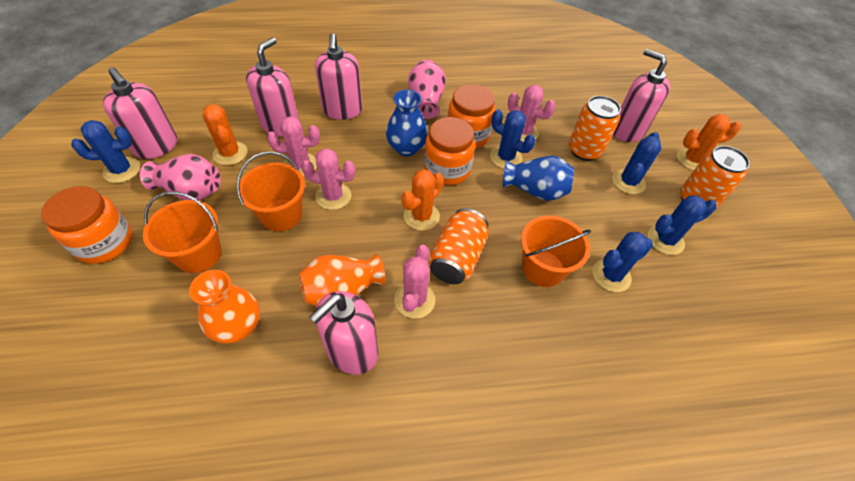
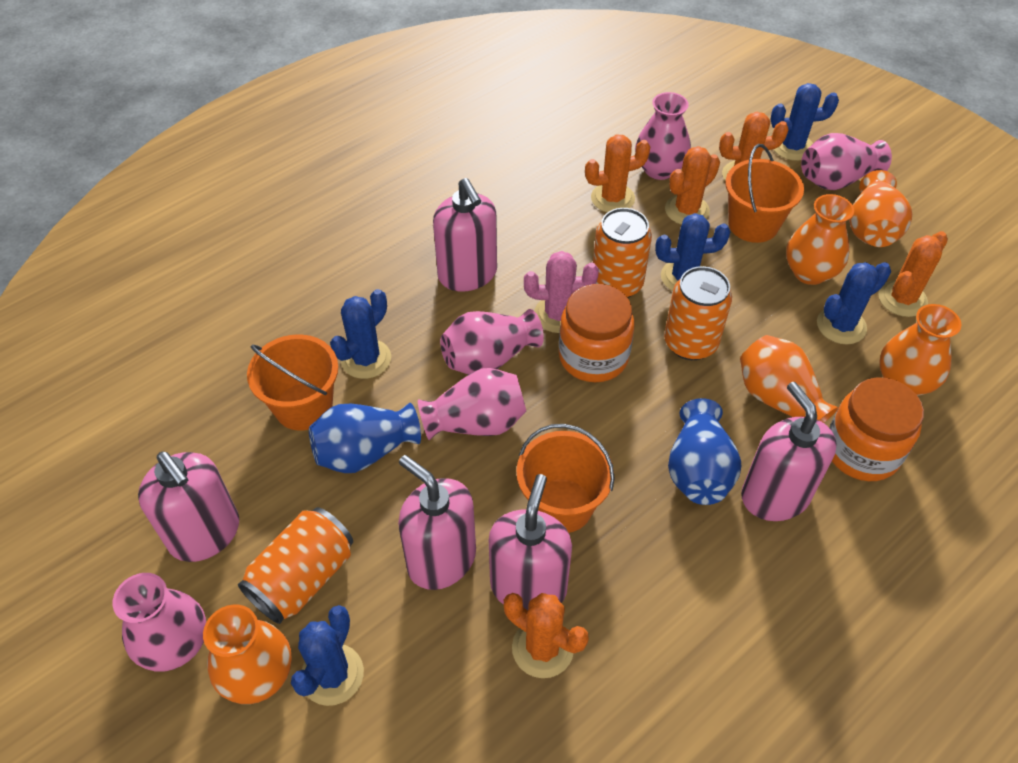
orange cactus: 3 -> 5
orange jar: 3 -> 2
orange vase: 2 -> 5
pink cactus: 4 -> 1
pink vase: 2 -> 5

